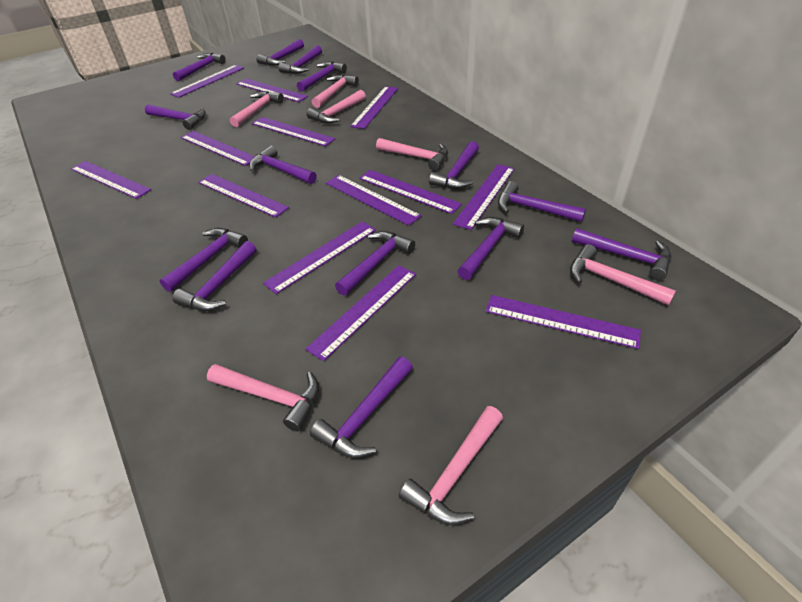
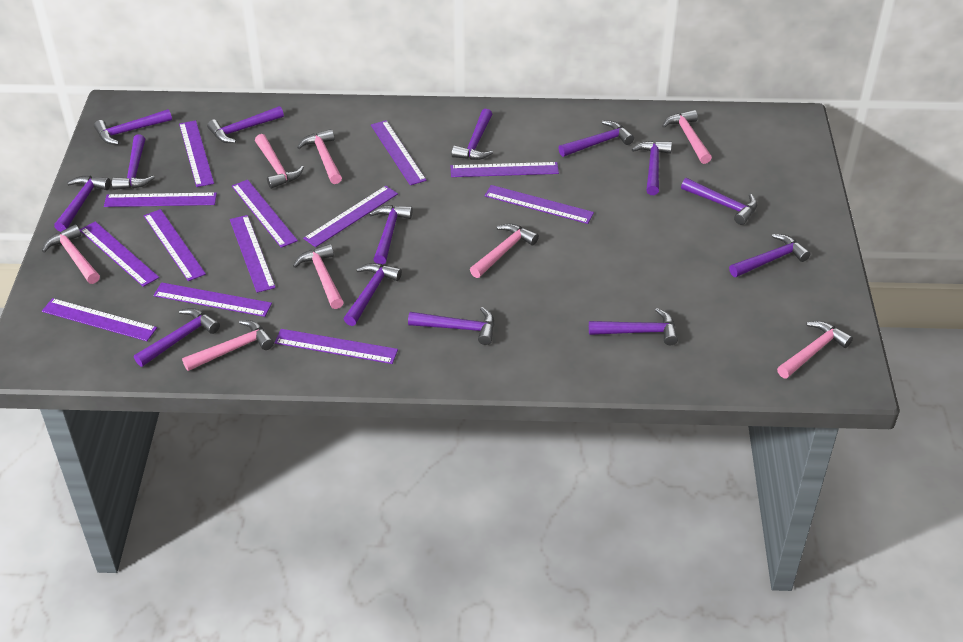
pink hammer: 7 -> 8

